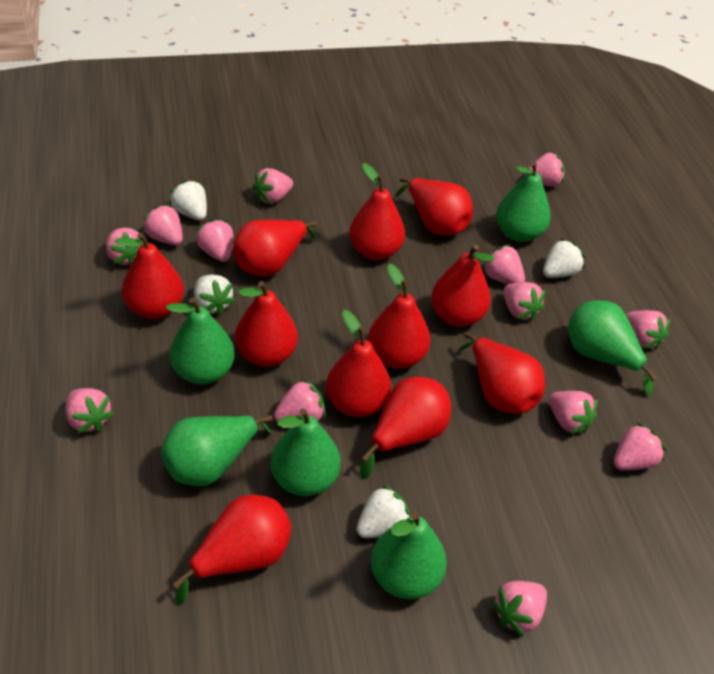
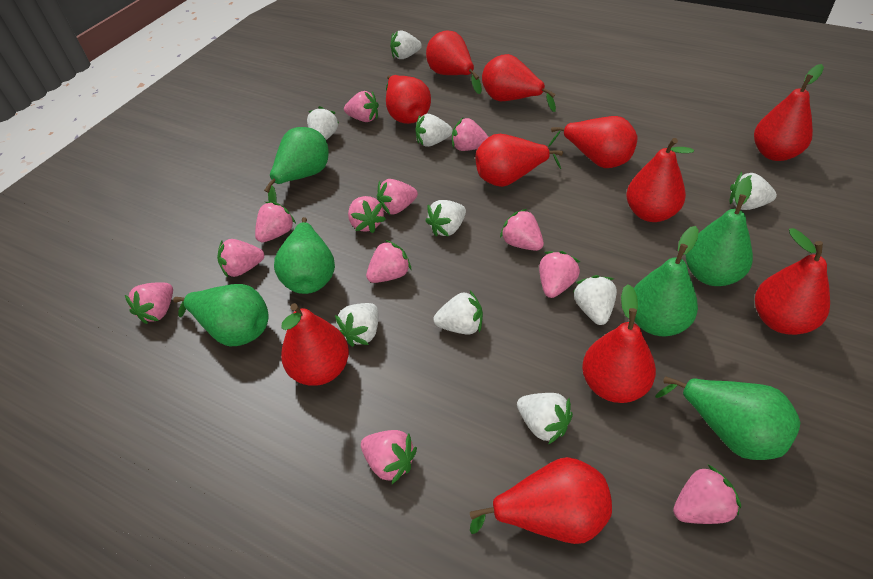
pink strawberry: 13 -> 12
white strawberry: 4 -> 9

